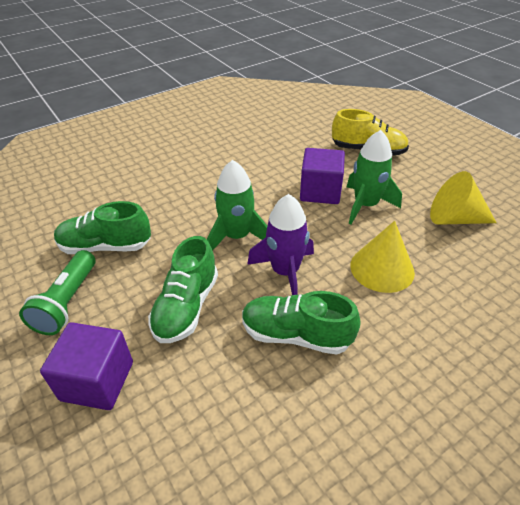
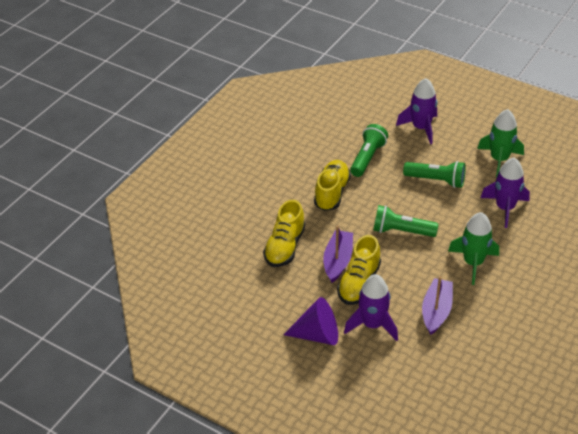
green flashlight: 1 -> 3
green shoe: 3 -> 0
purple boat: 0 -> 2
purple cone: 0 -> 1
purple cube: 2 -> 0
purple rocket: 1 -> 3
yellow cone: 2 -> 0
yellow shoe: 1 -> 3

